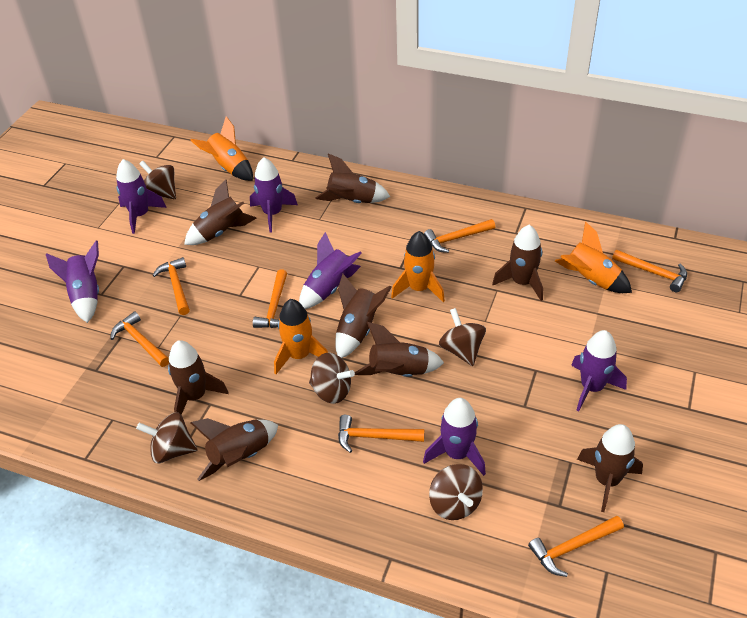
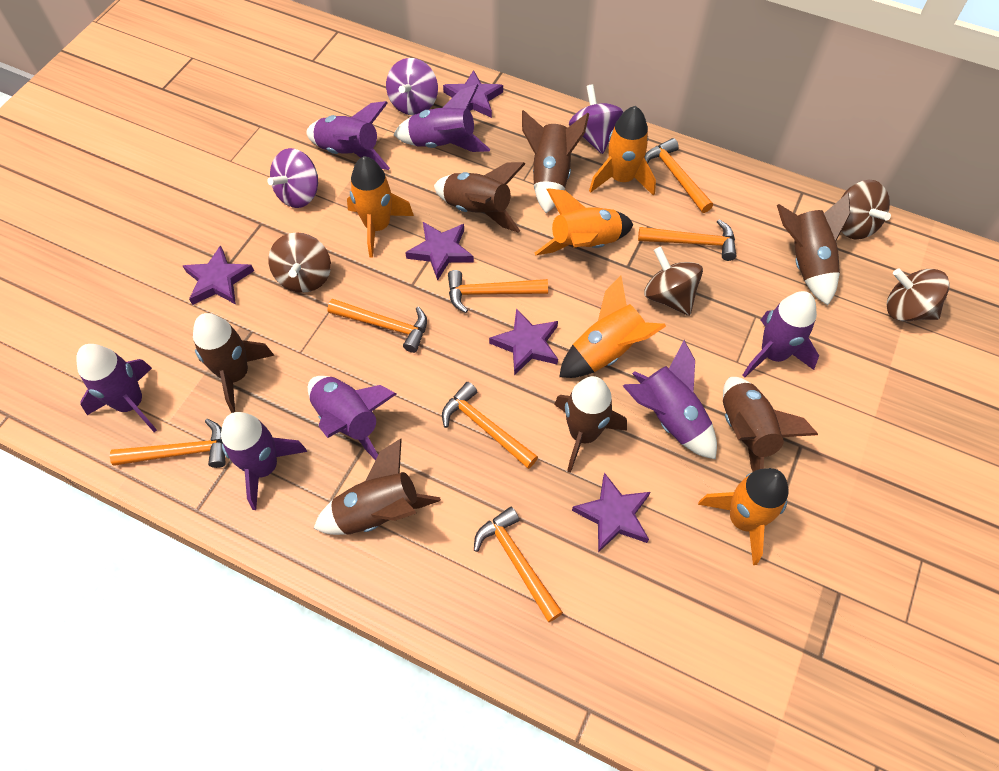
brown rocket: 8 -> 7
brown spinning top: 5 -> 4
orange rocket: 4 -> 5
purple rocket: 6 -> 7
purple spinning top: 0 -> 3
purple star: 0 -> 5

